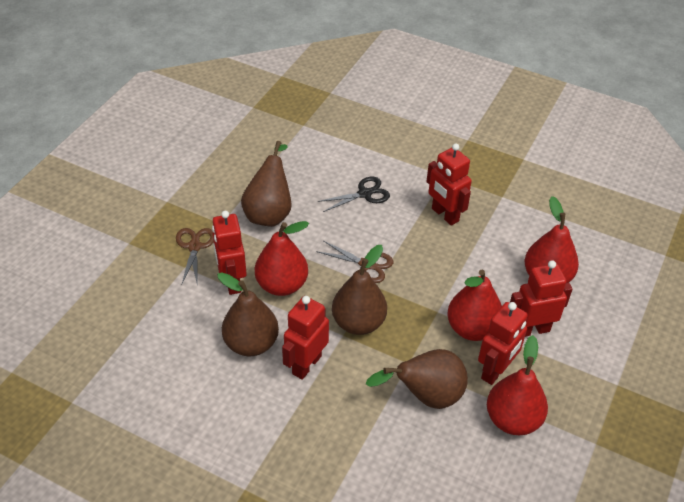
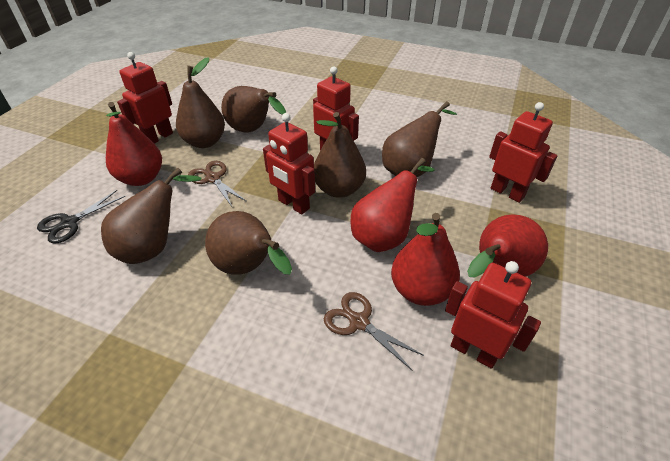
brown pear: 4 -> 6

